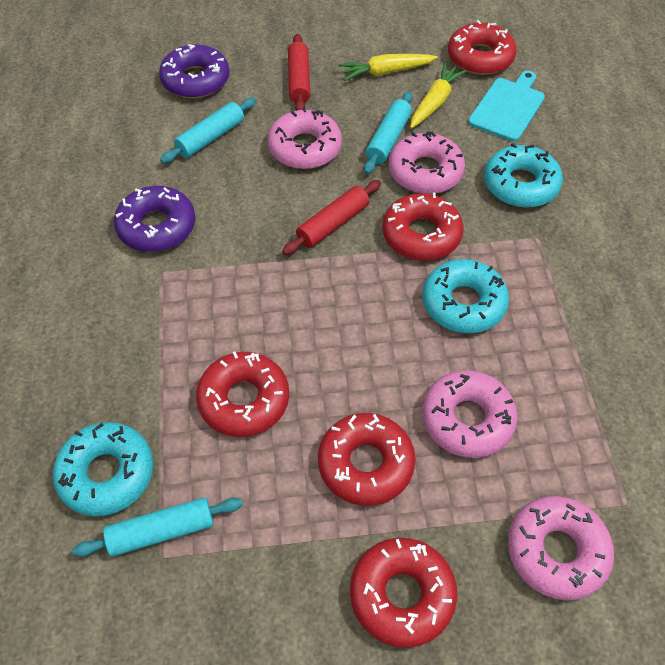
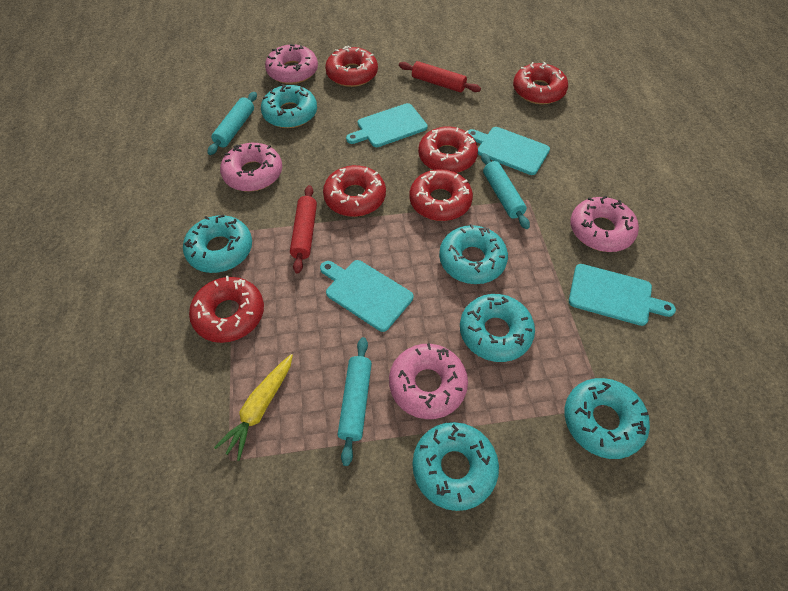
purple donut: 2 -> 0
red donut: 5 -> 6
turquoise cutting board: 1 -> 4
turquoise donut: 3 -> 6
yellow carrot: 2 -> 1

